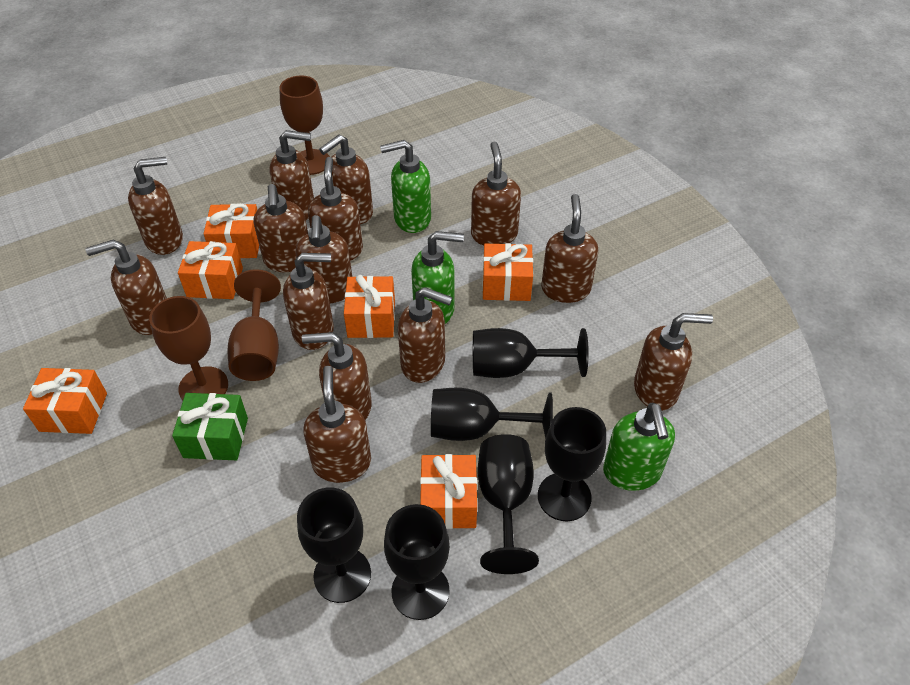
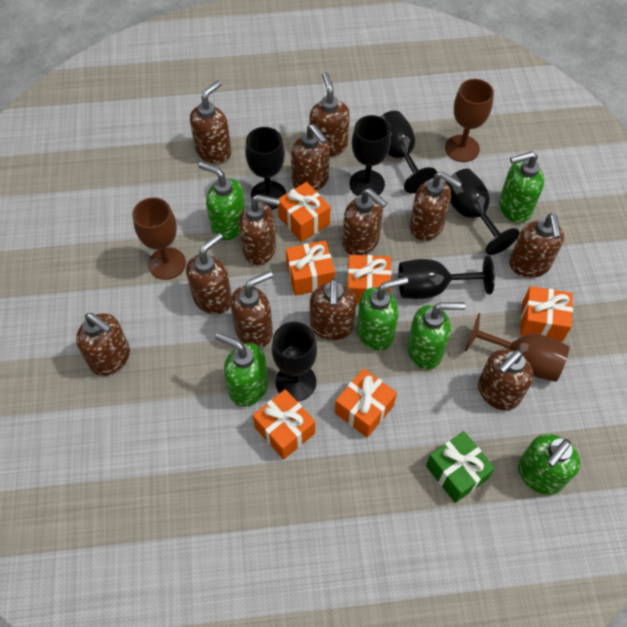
brown soap dispenser: 14 -> 12
green soap dispenser: 3 -> 6

